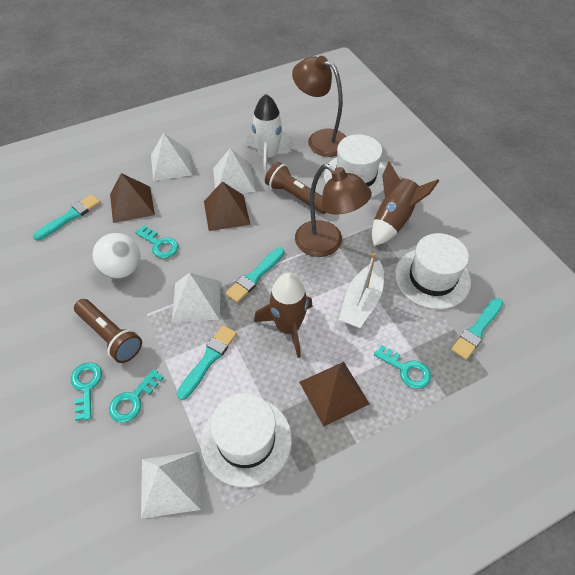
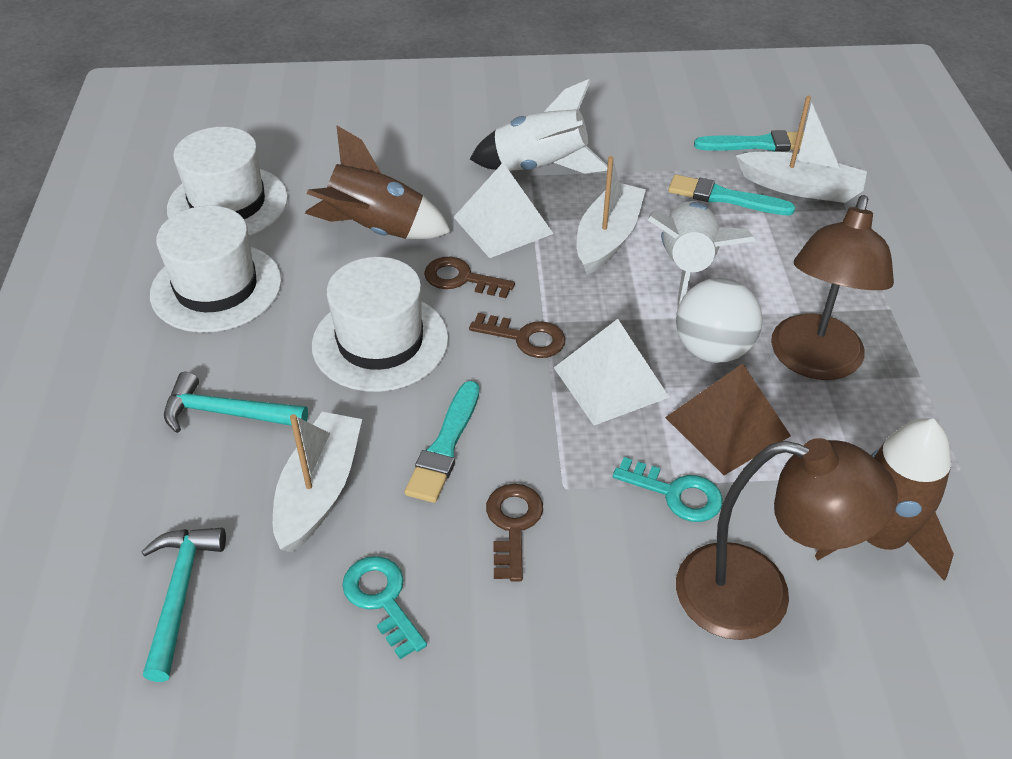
brown flashlight: 2 -> 0
brown key: 0 -> 3
brown pyramid: 3 -> 1
turquoise brush: 4 -> 3
turquoise hammer: 0 -> 2
turquoise key: 4 -> 2
white boat: 1 -> 3
white pyramid: 4 -> 2
white rocket: 1 -> 2

